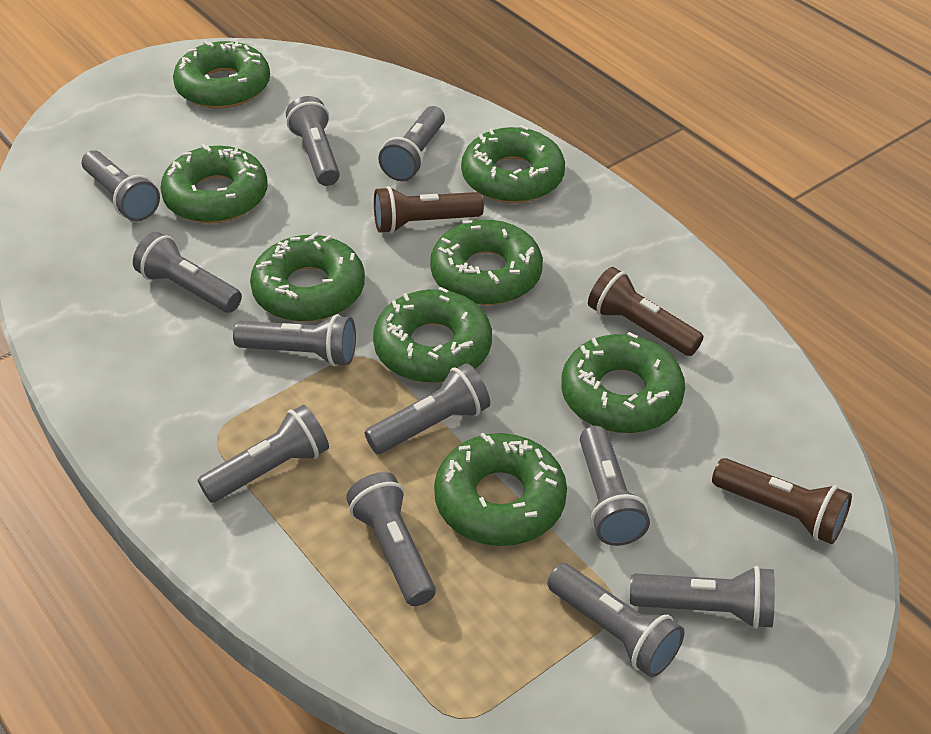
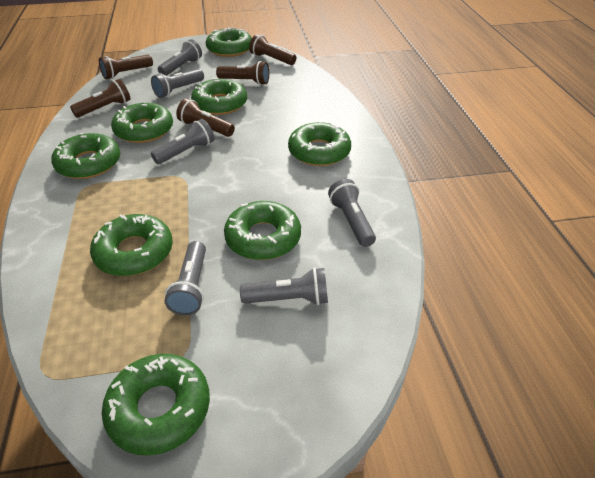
brown flashlight: 3 -> 5
grey flashlight: 11 -> 6

